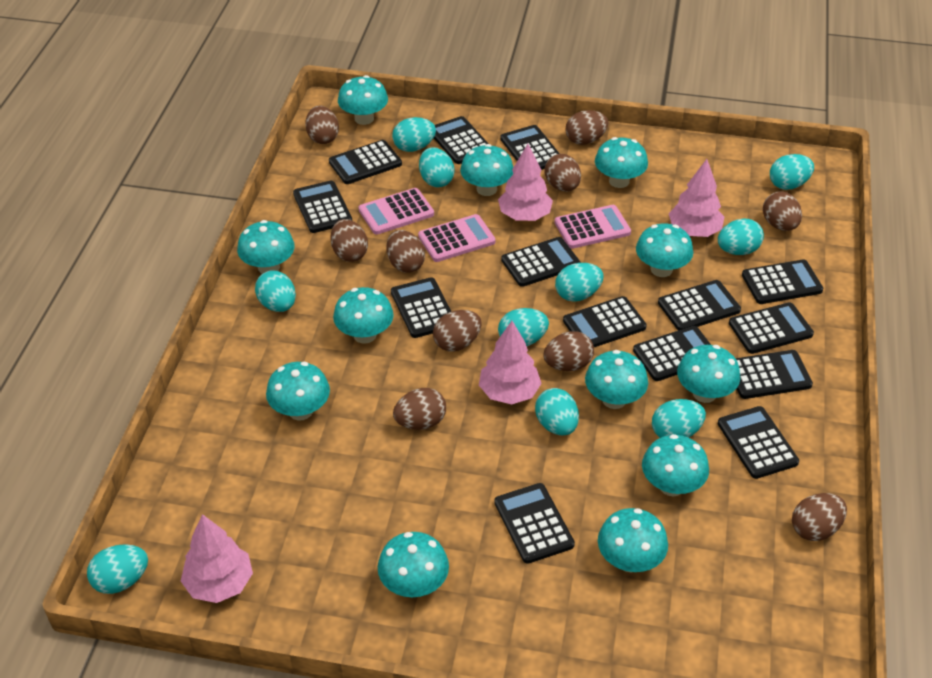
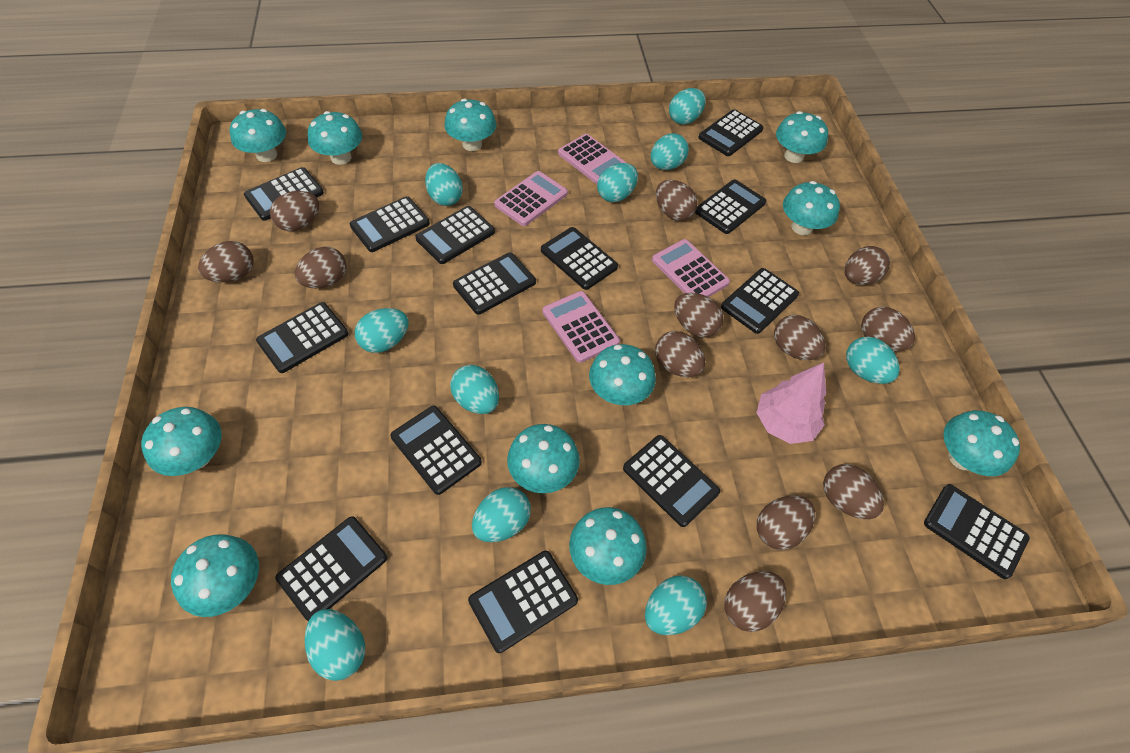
brown egg: 10 -> 12
pink calculator: 3 -> 4
pink tree: 4 -> 1
turquoise mushroom: 12 -> 11

